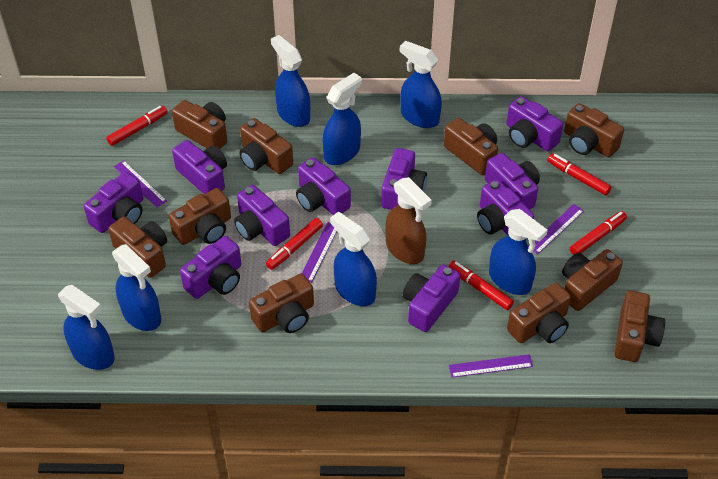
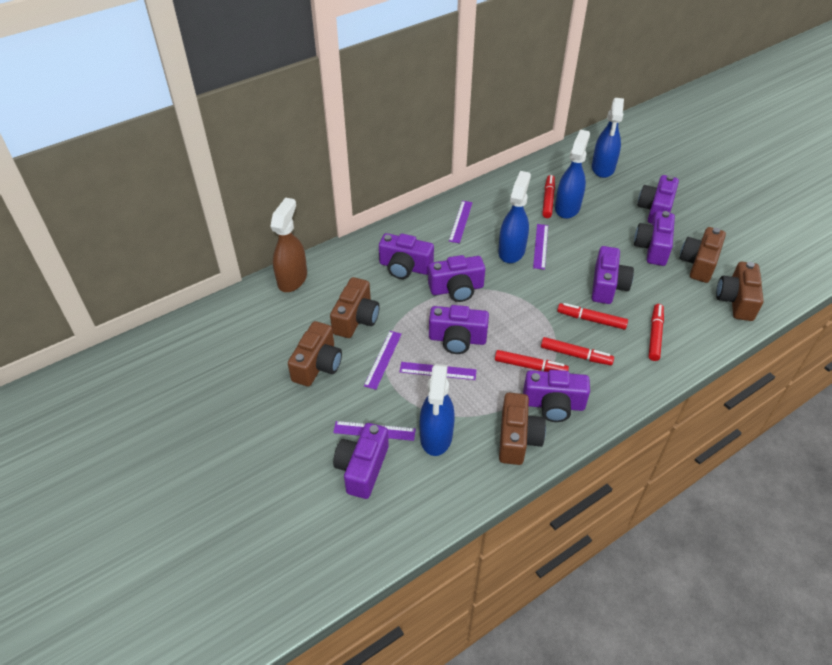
blue spray bottle: 7 -> 4
brown camera: 10 -> 5
purple camera: 10 -> 8
purple ruler: 4 -> 5

